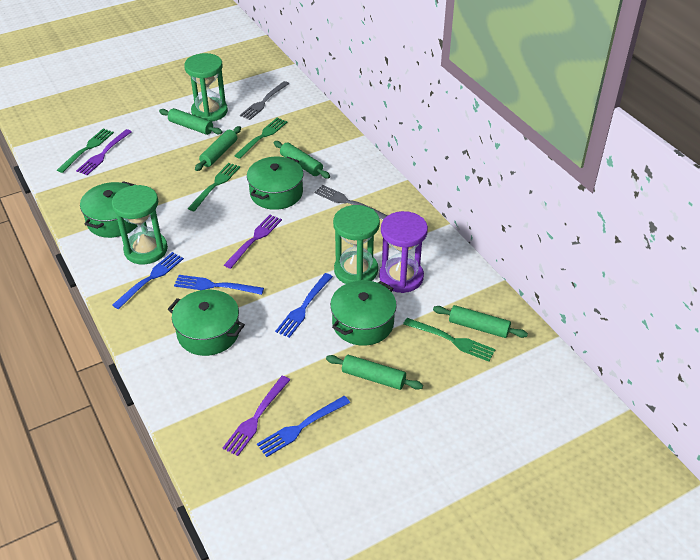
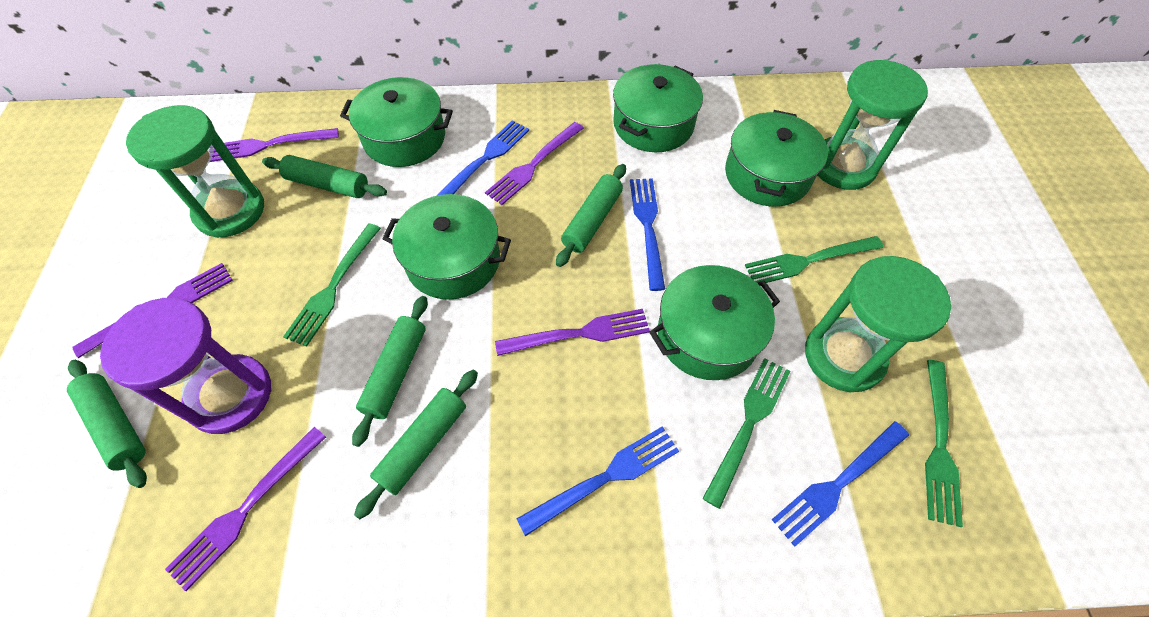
green pot: 4 -> 5
grey fork: 2 -> 0
purple fork: 3 -> 5

